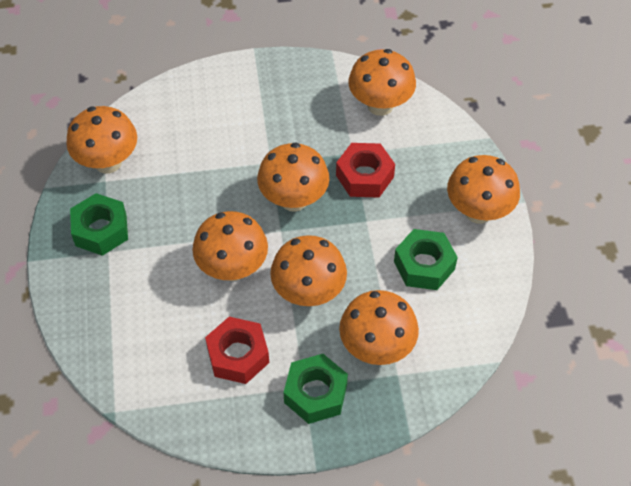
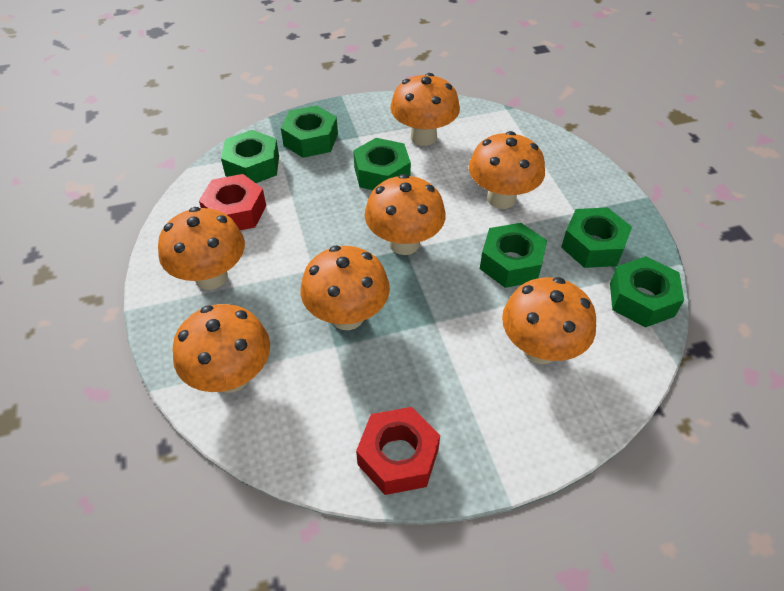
green nut: 3 -> 6

